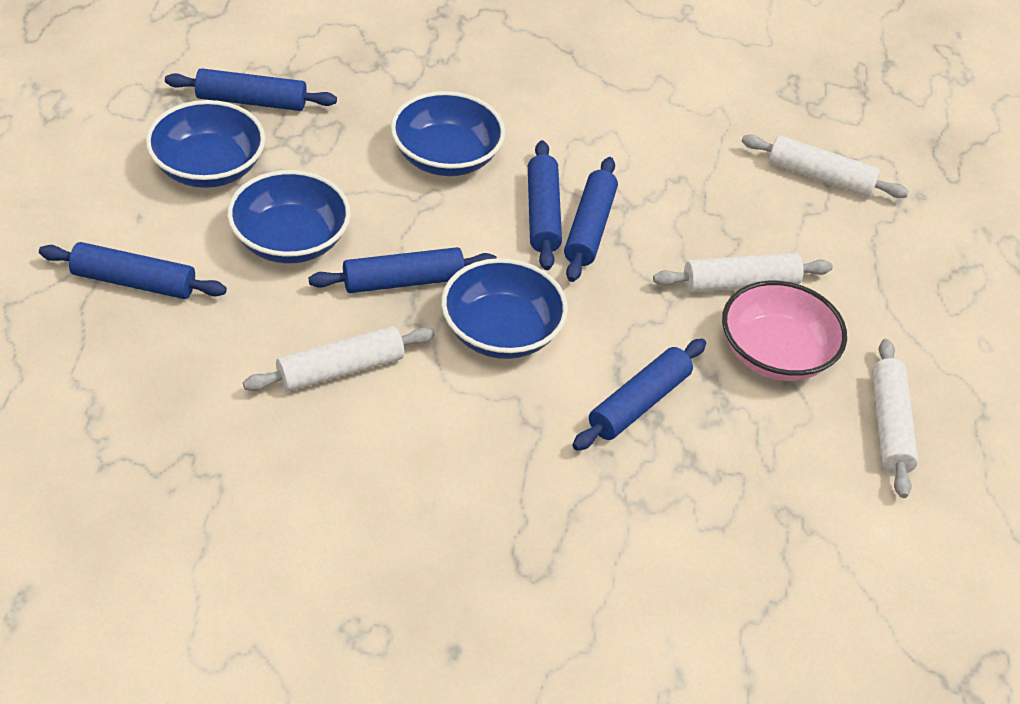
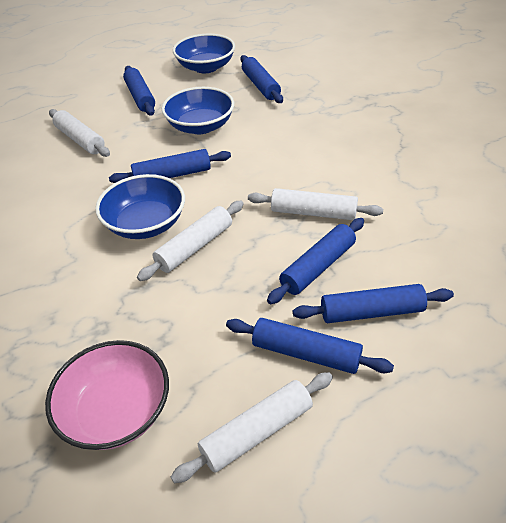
blue bowl: 4 -> 3

